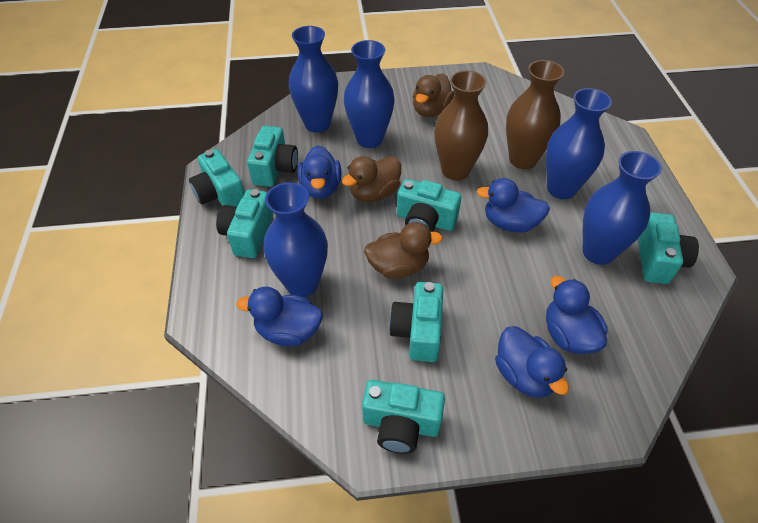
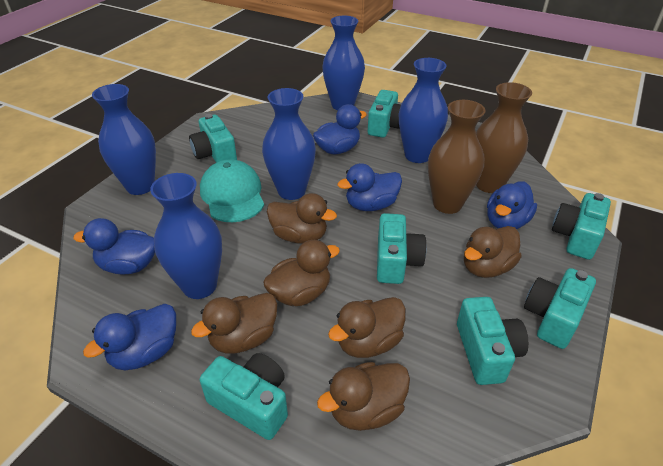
brown duck: 3 -> 6
turquoise cap: 0 -> 1

